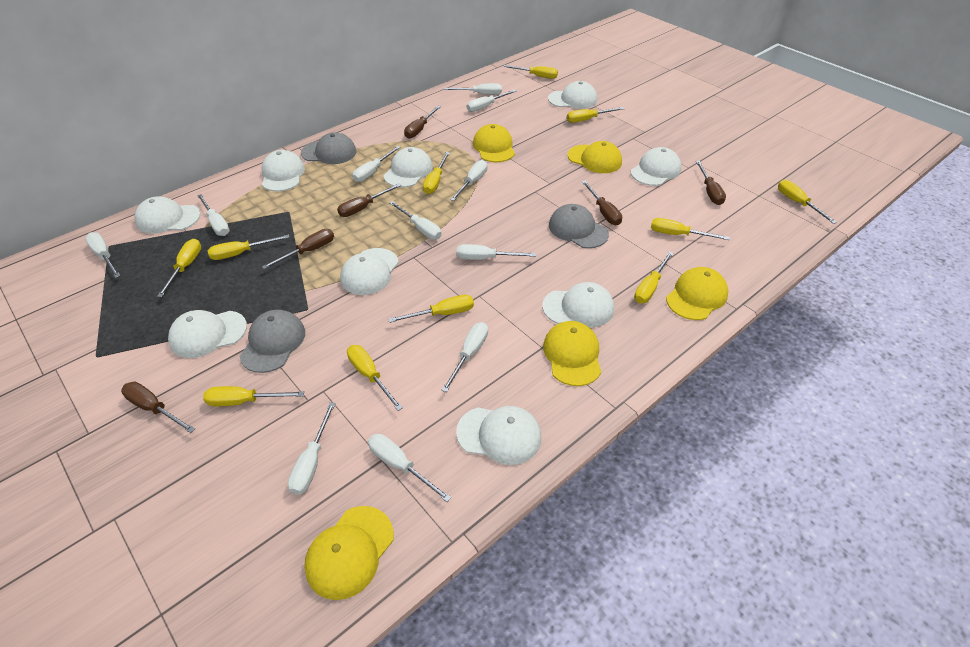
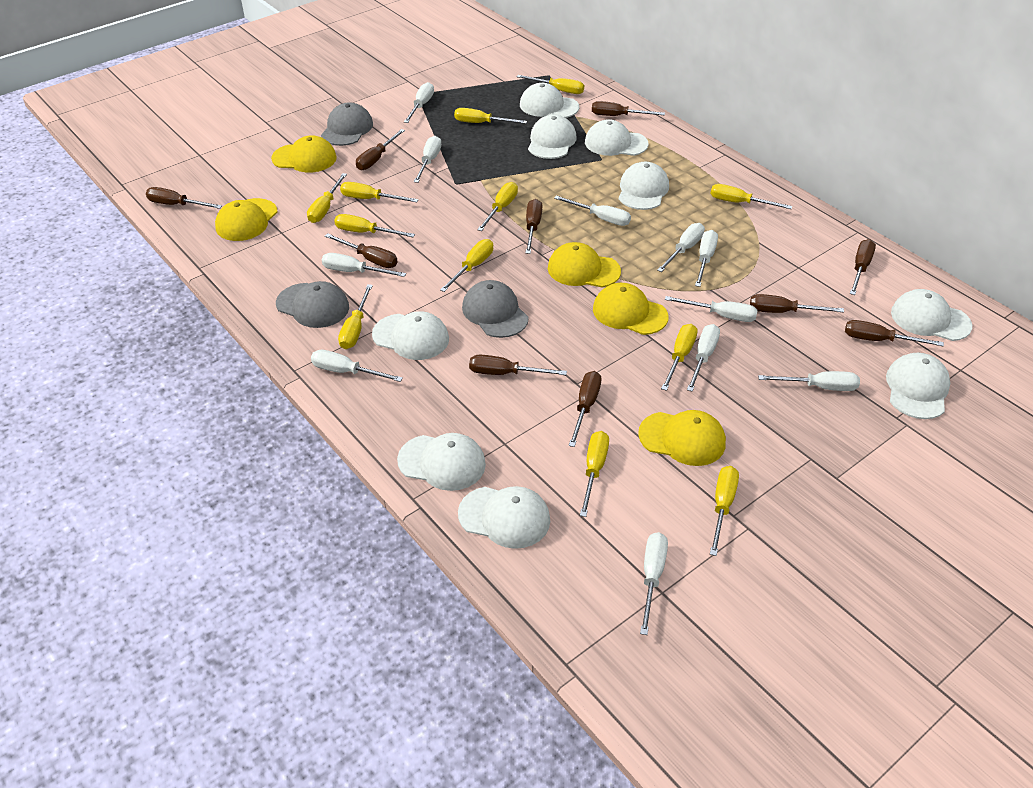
brown screwdriver: 6 -> 10
yellow screwdriver: 11 -> 12

